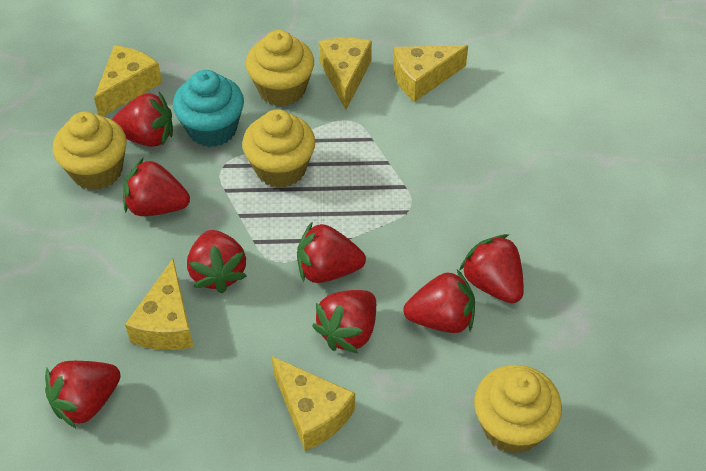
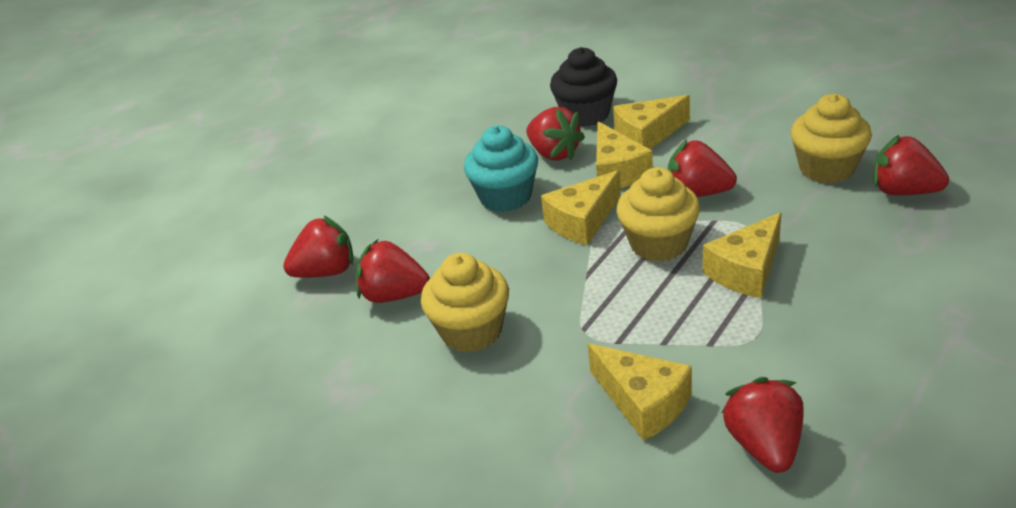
black cupcake: 0 -> 1
red strawberry: 8 -> 6
yellow cupcake: 4 -> 3

